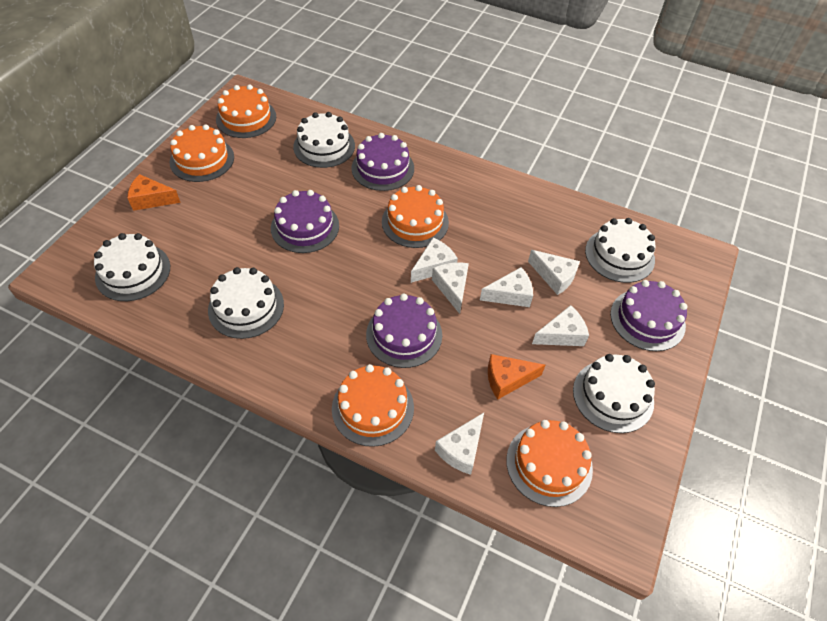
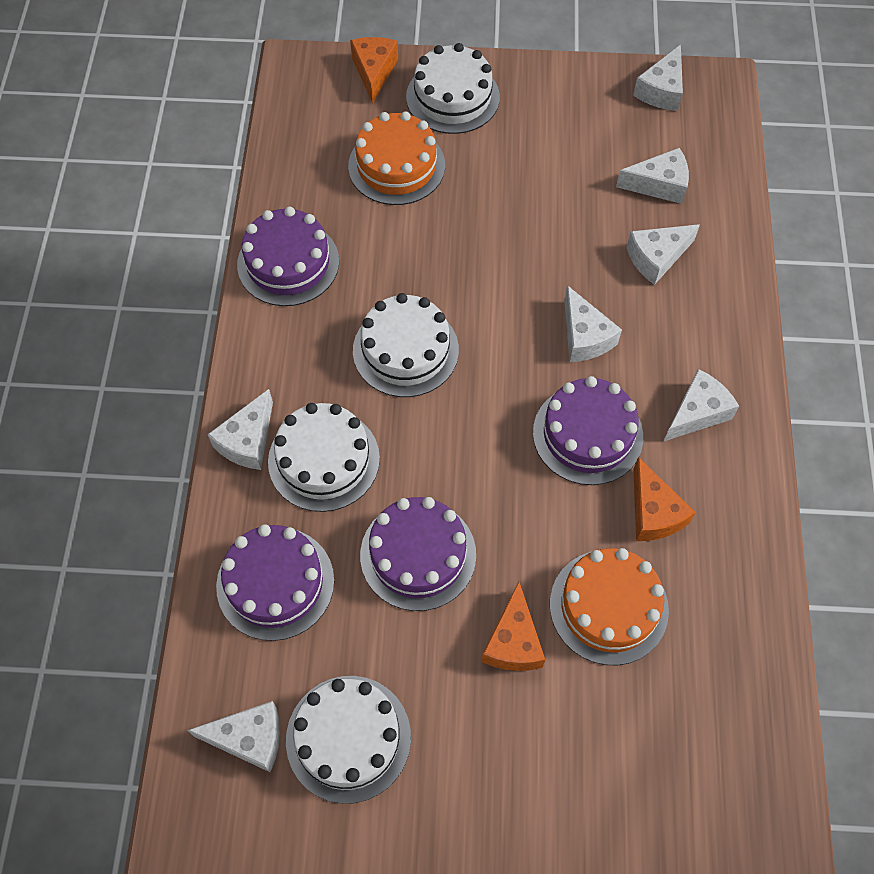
orange cake: 5 -> 2
orange cheese: 2 -> 3
white cake: 5 -> 4
white cheese: 6 -> 7

